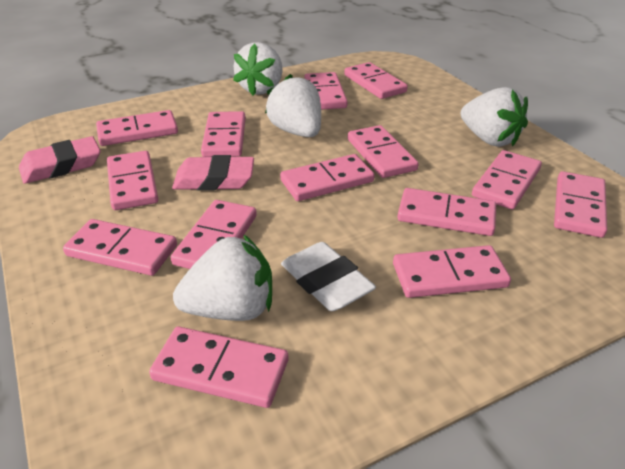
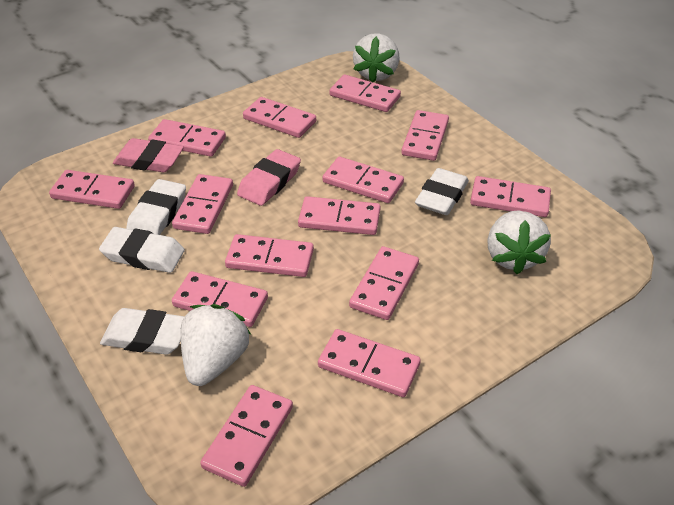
white eraser: 1 -> 4
white strawberry: 4 -> 3

